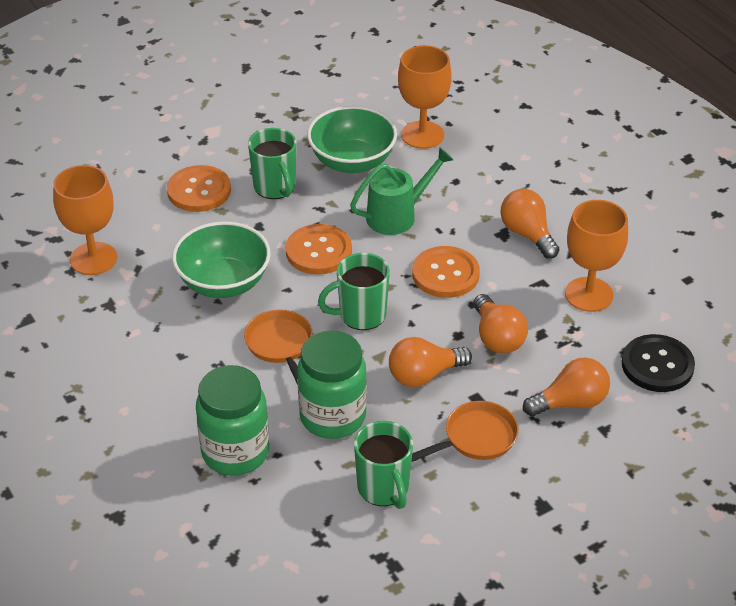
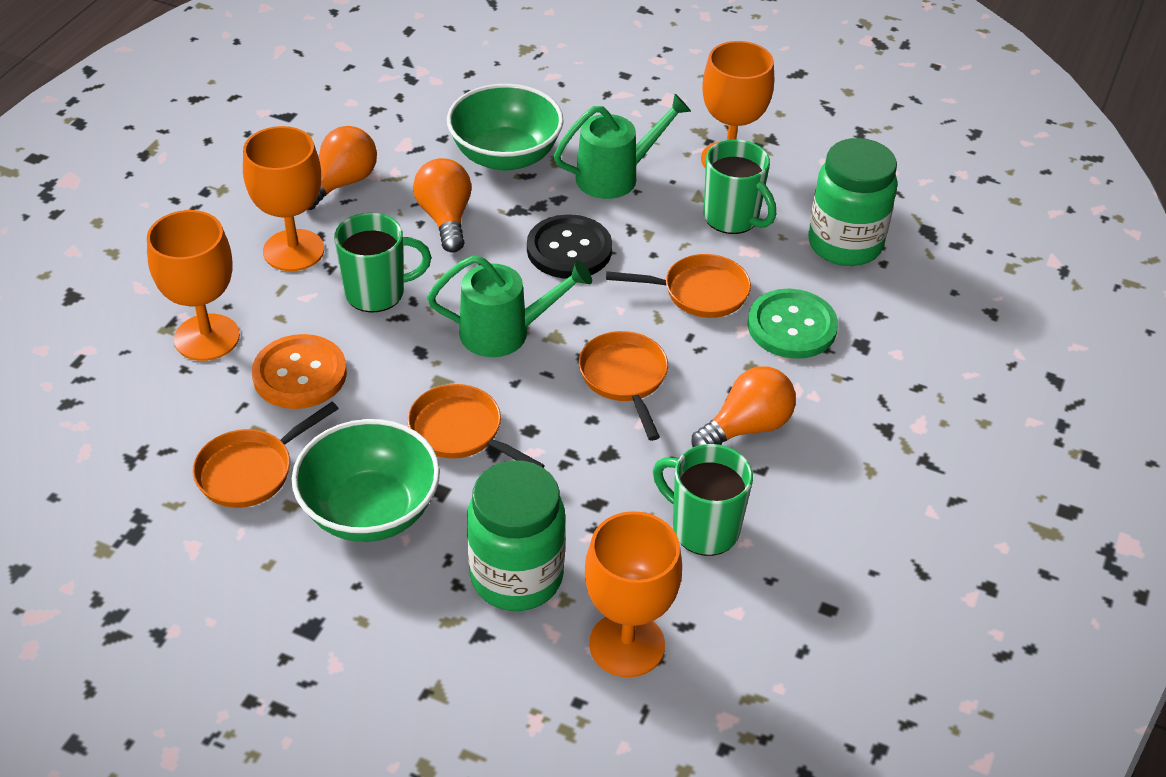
green button: 0 -> 1
green watering can: 1 -> 2
orange button: 3 -> 1
orange goblet: 3 -> 4
orange light bulb: 4 -> 3
orange pan: 2 -> 4

